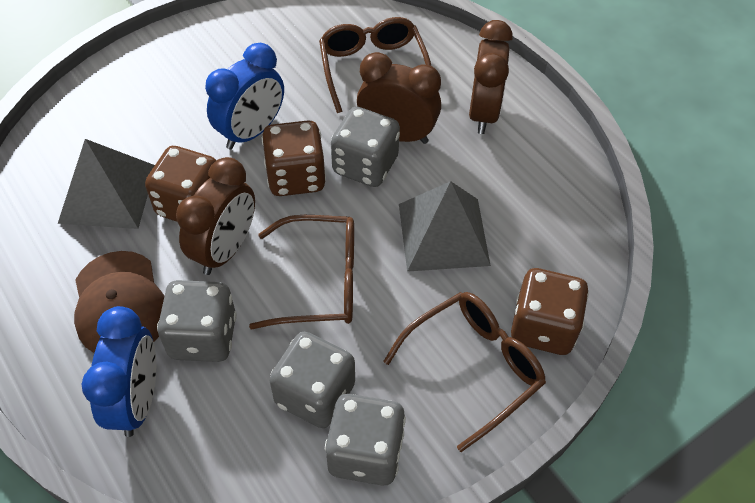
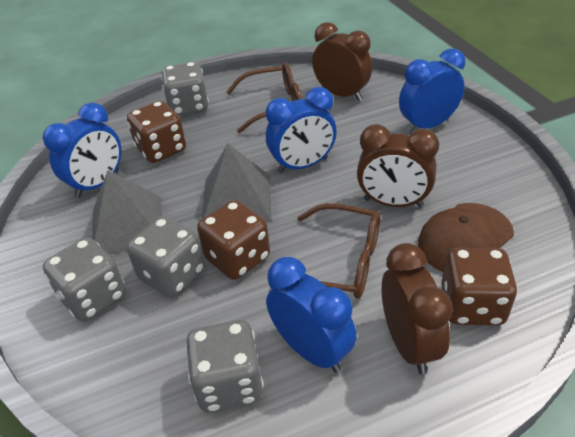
blue clock: 2 -> 4
brown glasses: 3 -> 2

